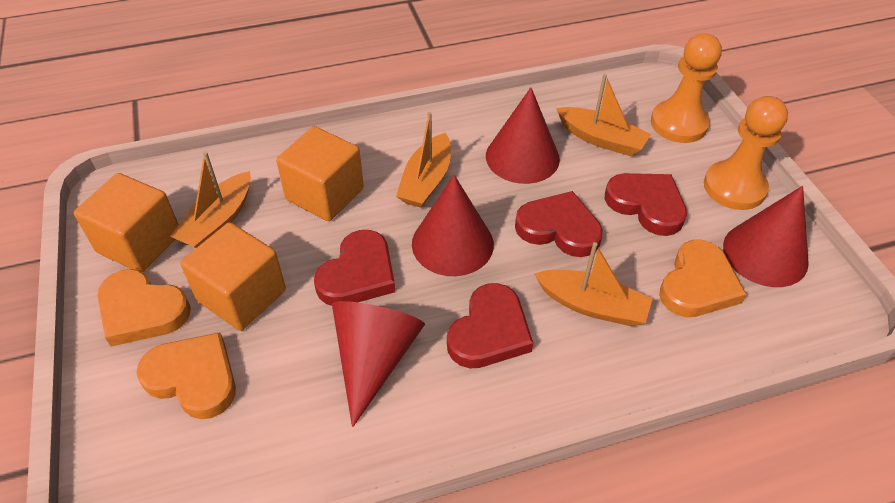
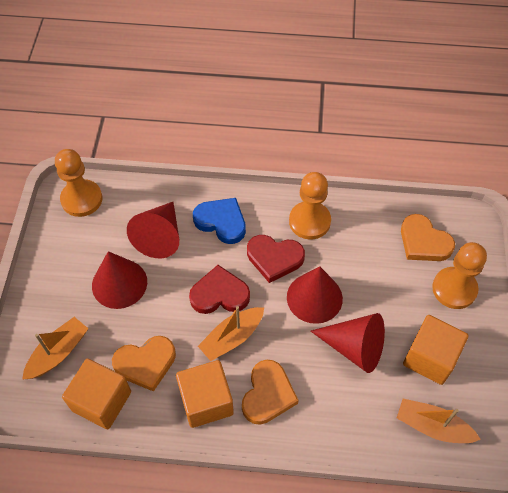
blue heart: 0 -> 1
orange boat: 4 -> 3
orange pawn: 2 -> 3
red heart: 4 -> 2

